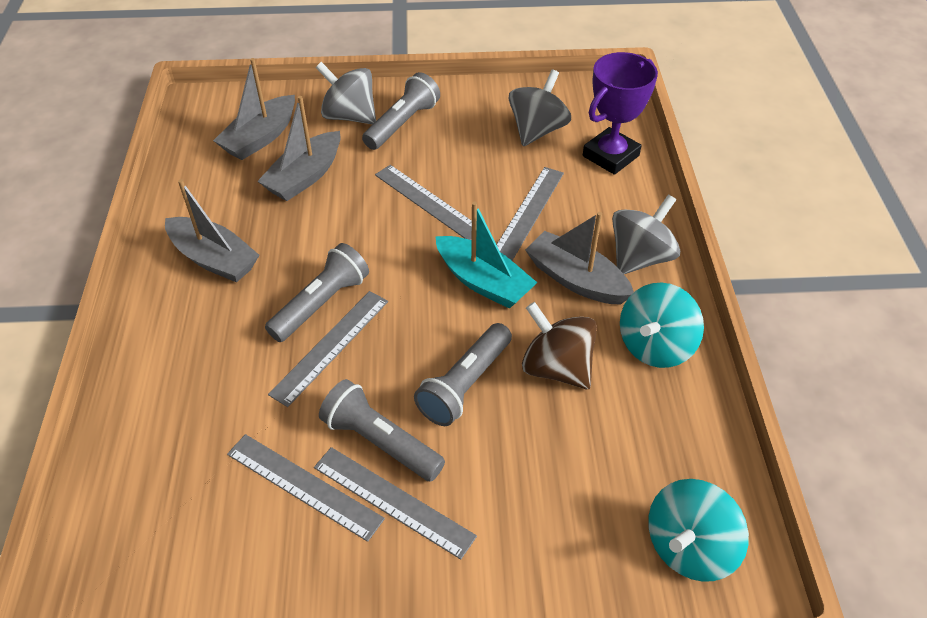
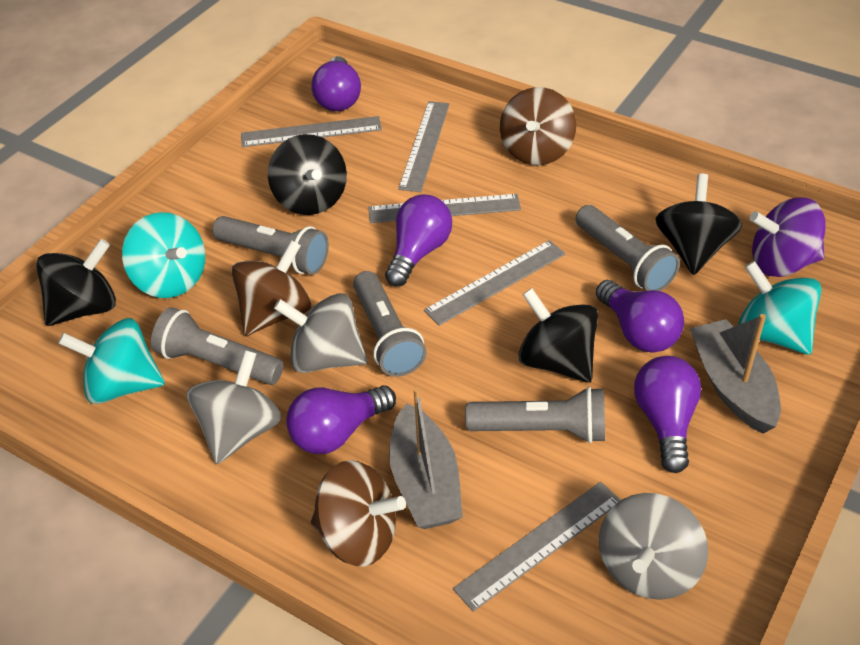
black spinning top: 0 -> 4
brown spinning top: 1 -> 3
grey boat: 4 -> 2
grey flashlight: 4 -> 5
purple light bulb: 0 -> 5
purple spinning top: 0 -> 1
purple trophy: 1 -> 0
turquoise boat: 1 -> 0
turquoise spinning top: 2 -> 3

